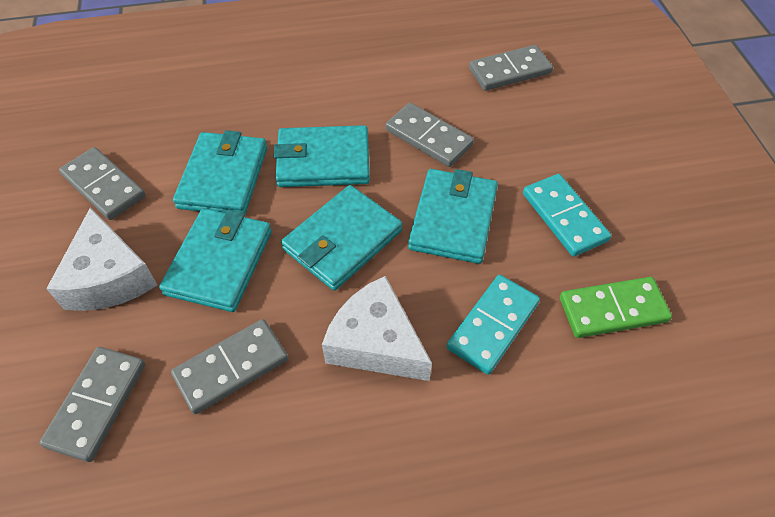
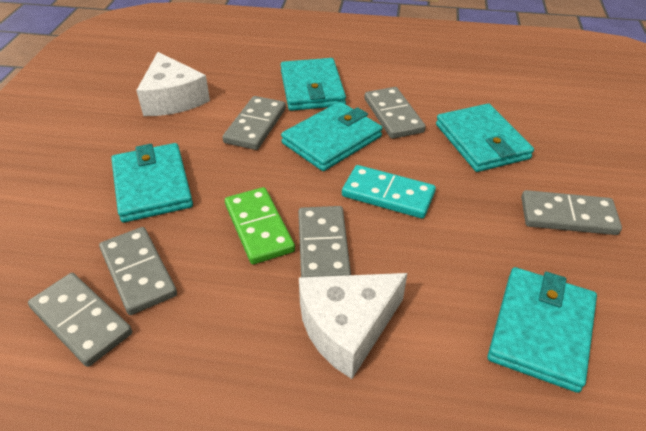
grey domino: 5 -> 6
turquoise domino: 2 -> 1

